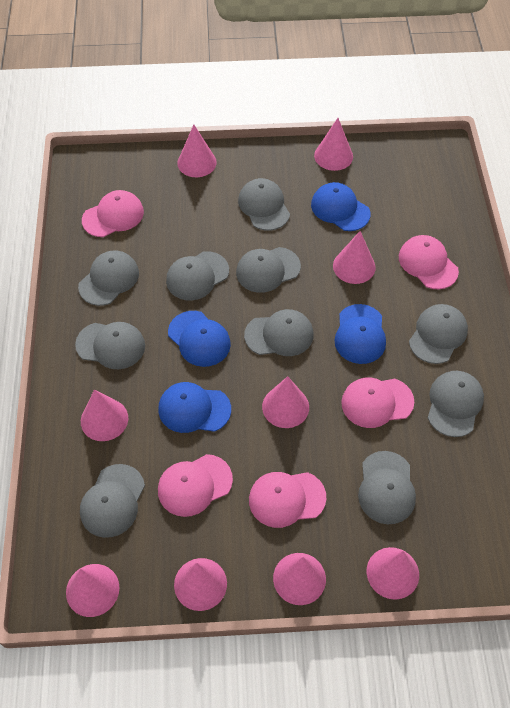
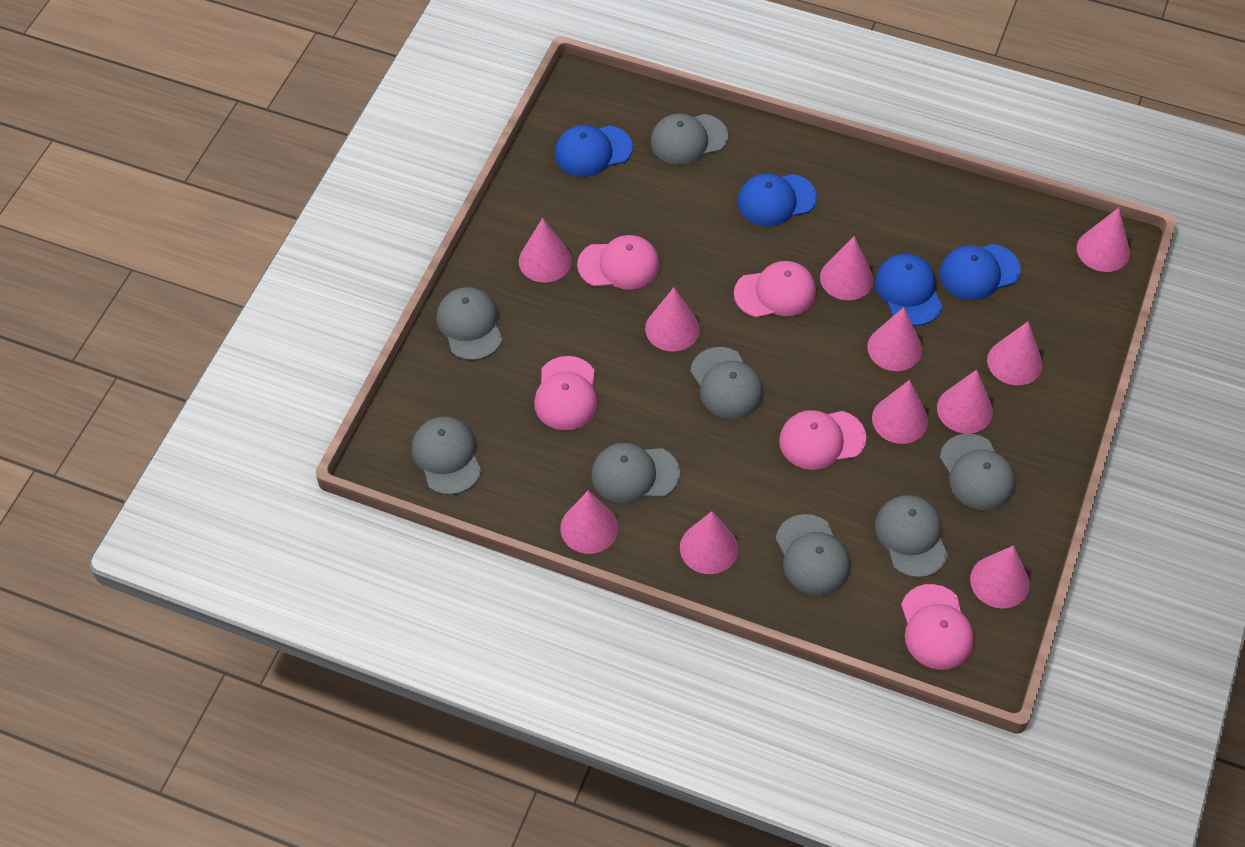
grey cap: 10 -> 8
pink cone: 9 -> 11

